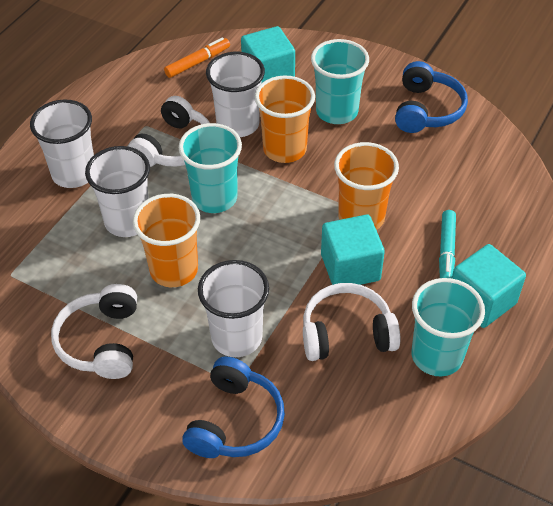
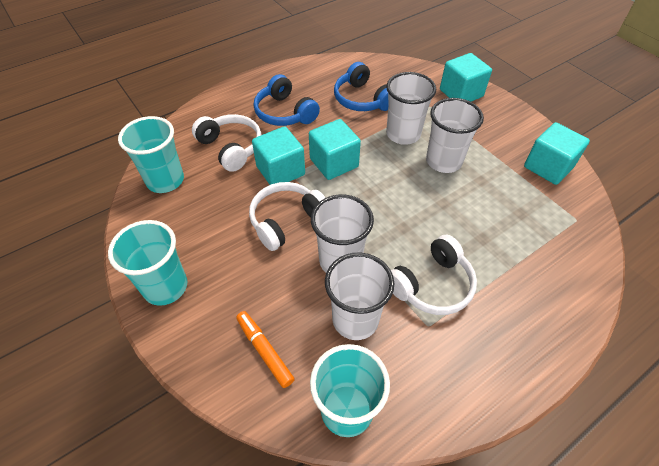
orange cup: 3 -> 0
turquoise cube: 3 -> 4
turquoise marker: 1 -> 0

